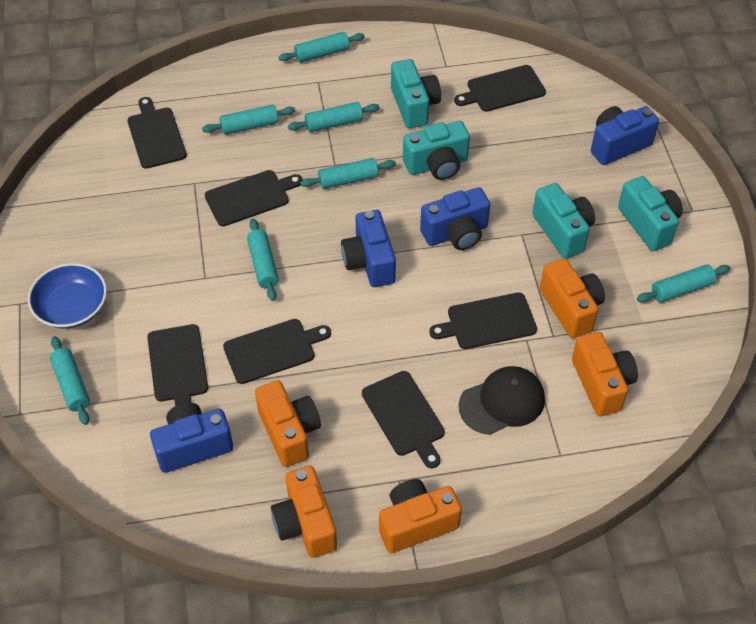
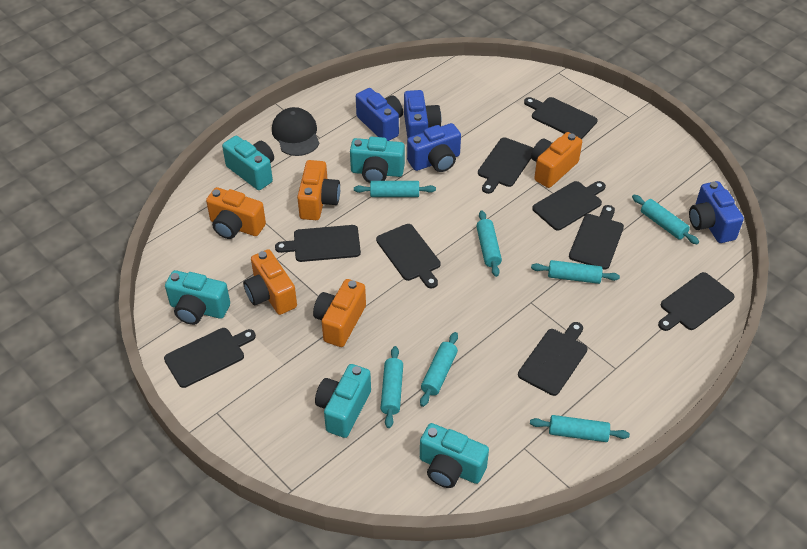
black cutting board: 7 -> 9
blue bowl: 1 -> 0
turquoise camera: 4 -> 5

